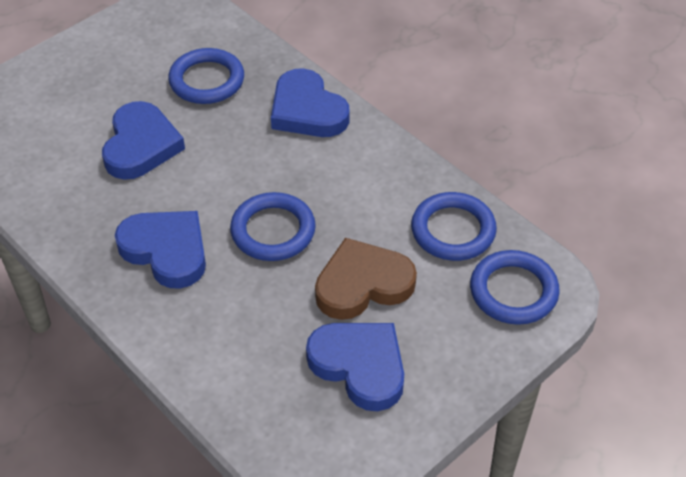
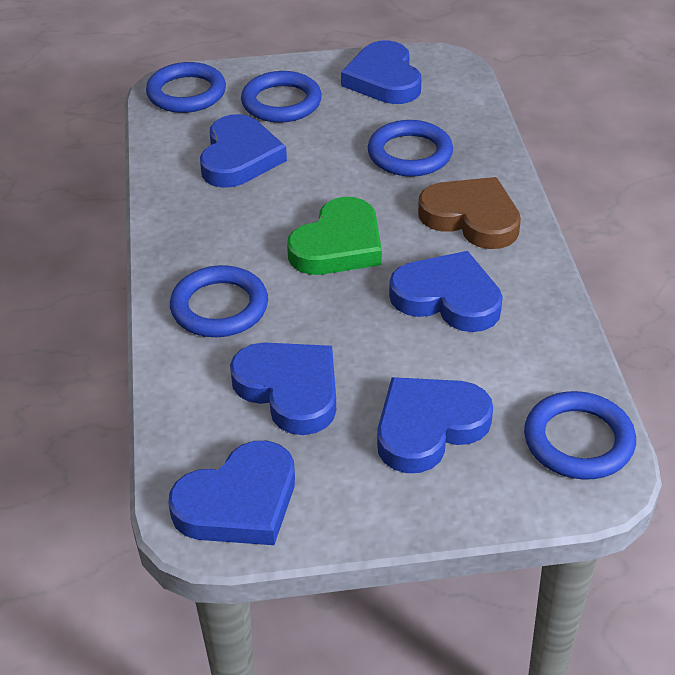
blue heart: 4 -> 6
blue ring: 4 -> 5
green heart: 0 -> 1

